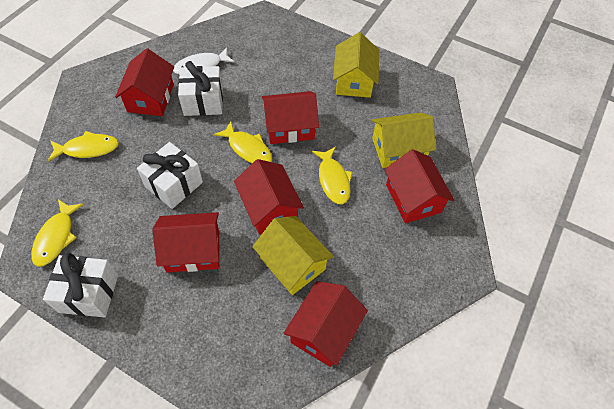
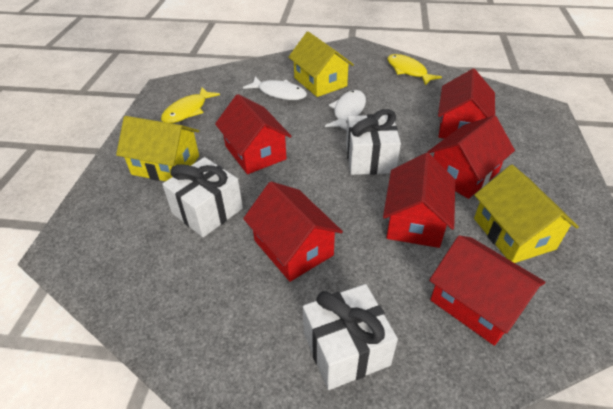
white fish: 1 -> 2
yellow fish: 4 -> 2

